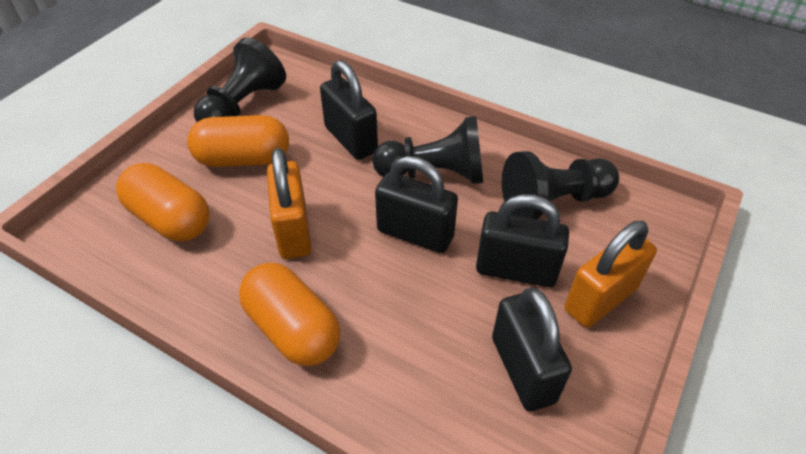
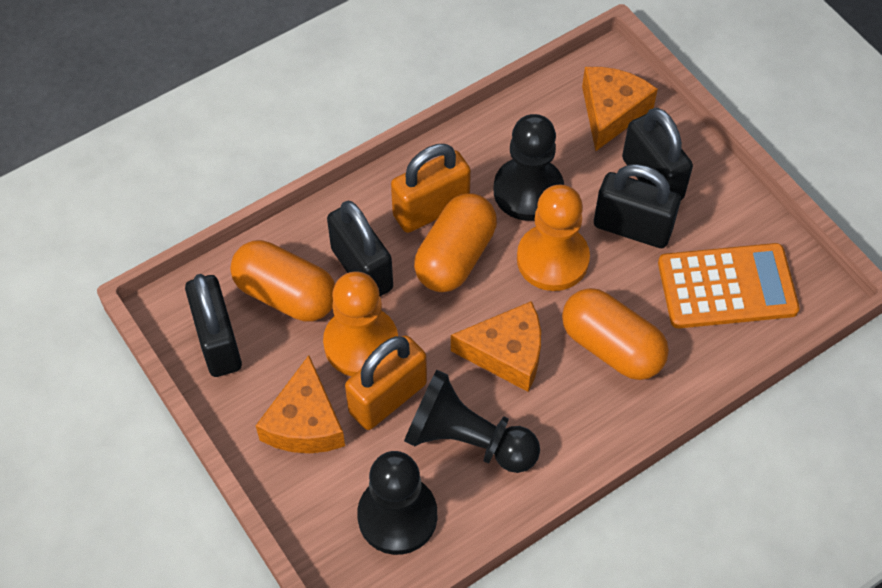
orange calculator: 0 -> 1
orange cheese: 0 -> 3
orange pawn: 0 -> 2

